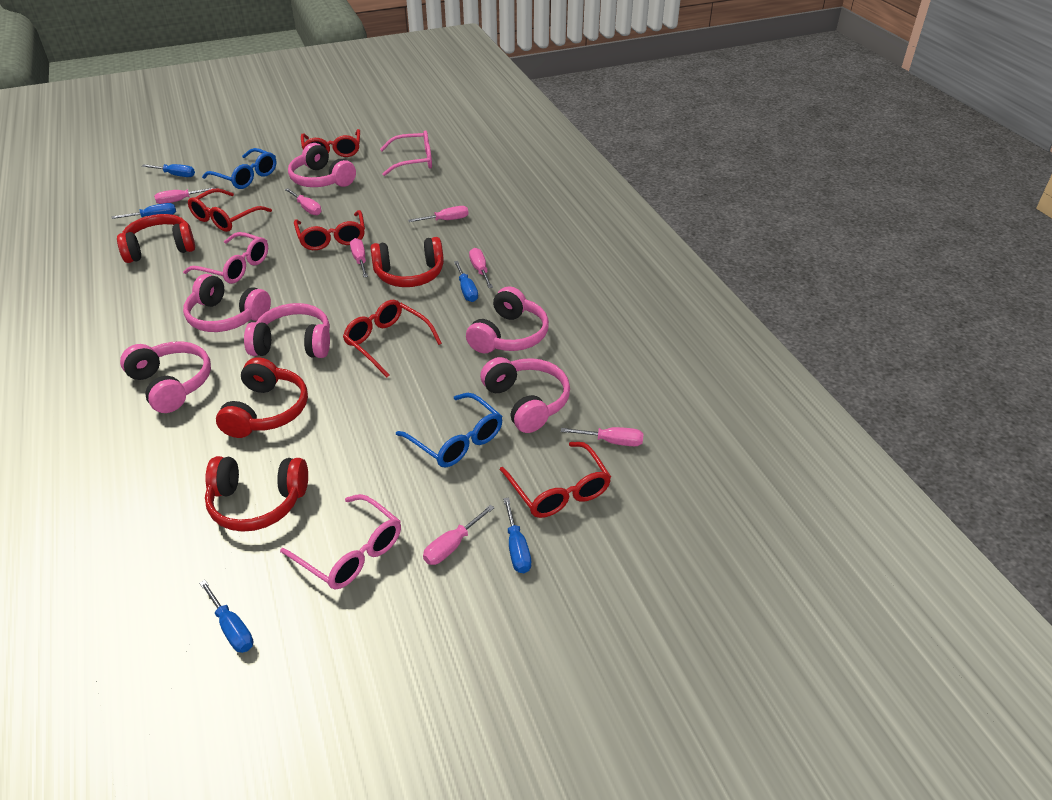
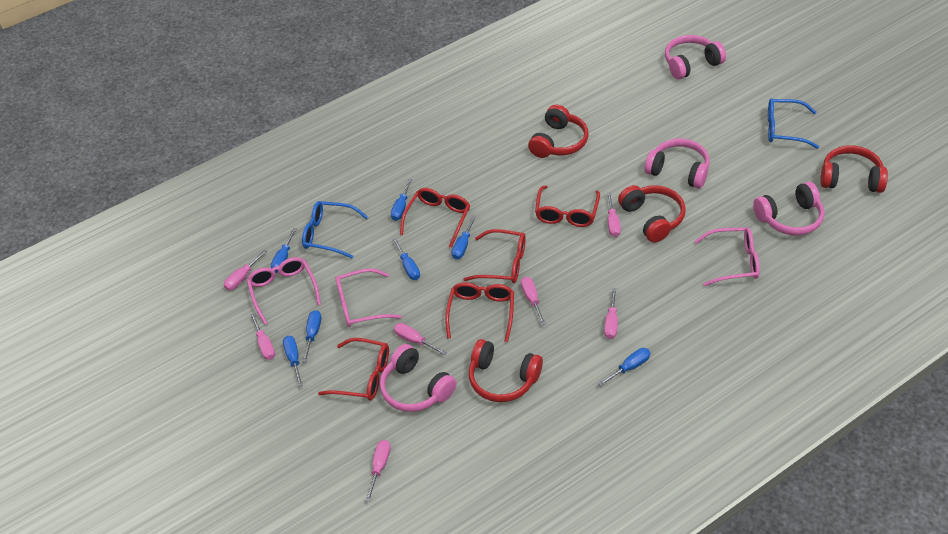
blue screwdriver: 5 -> 7
pink headphones: 6 -> 4

